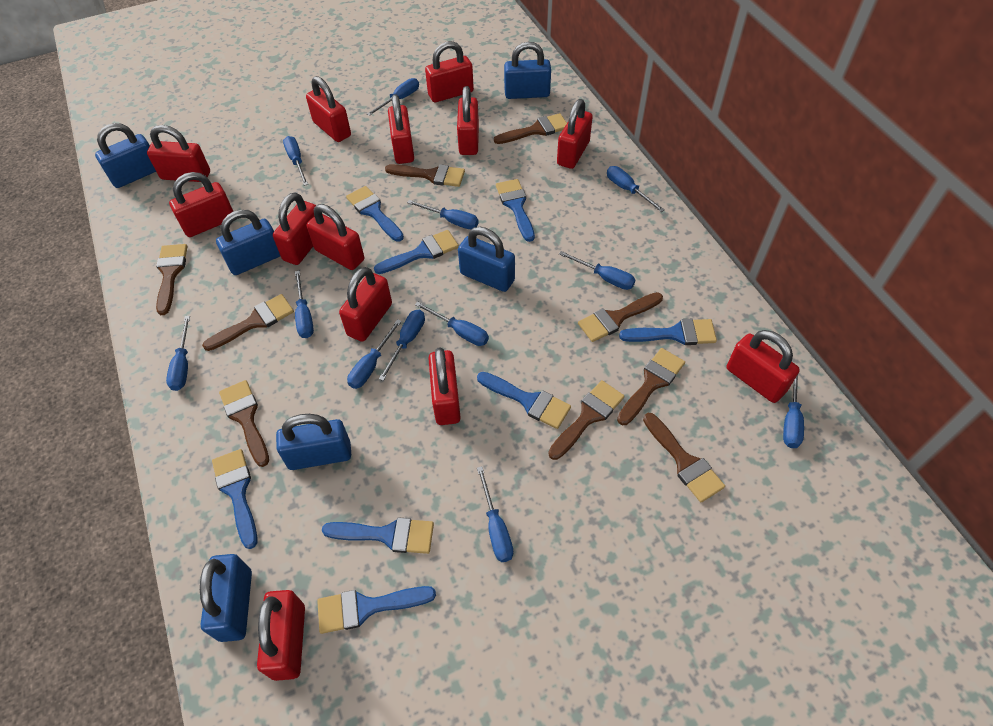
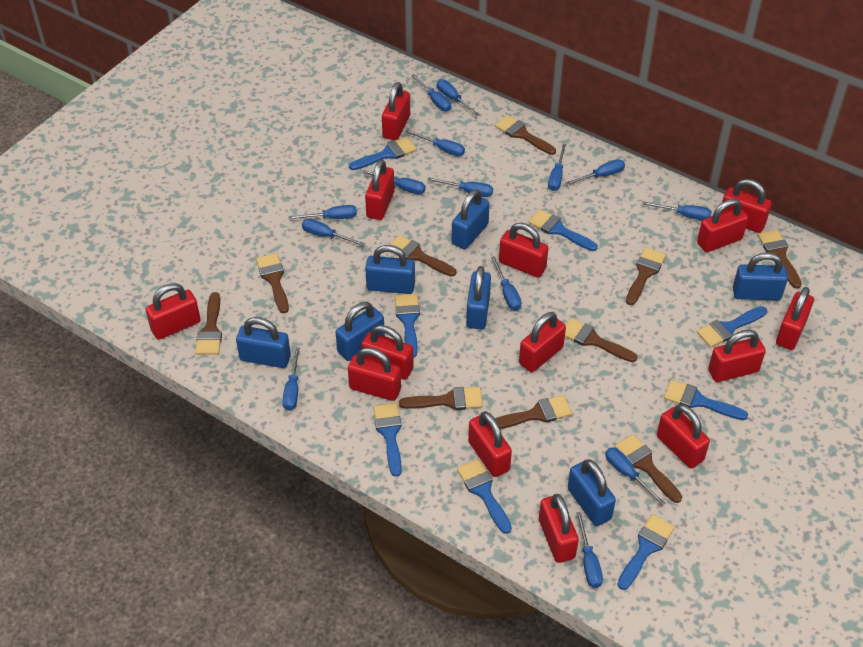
blue padlock: 6 -> 7
blue screwdriver: 12 -> 14
brown brush: 9 -> 10
red padlock: 13 -> 14

